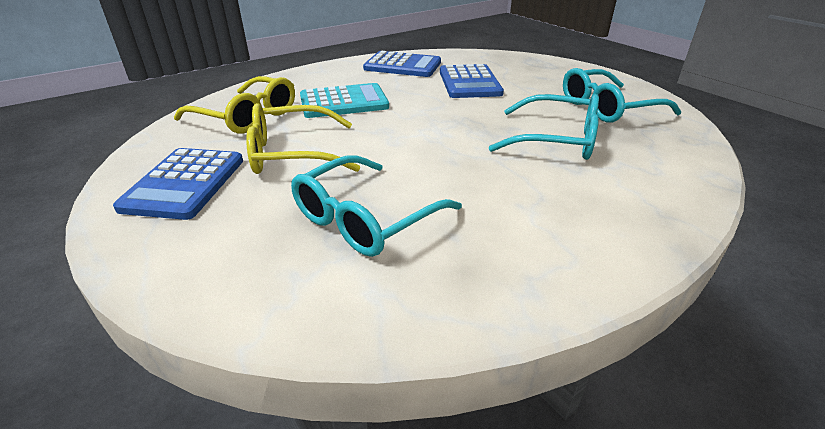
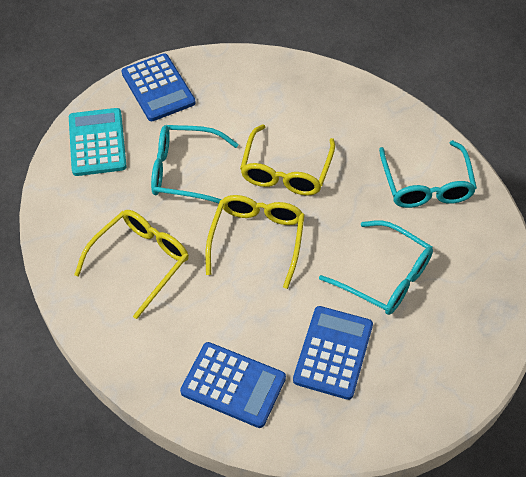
yellow glasses: 2 -> 3

